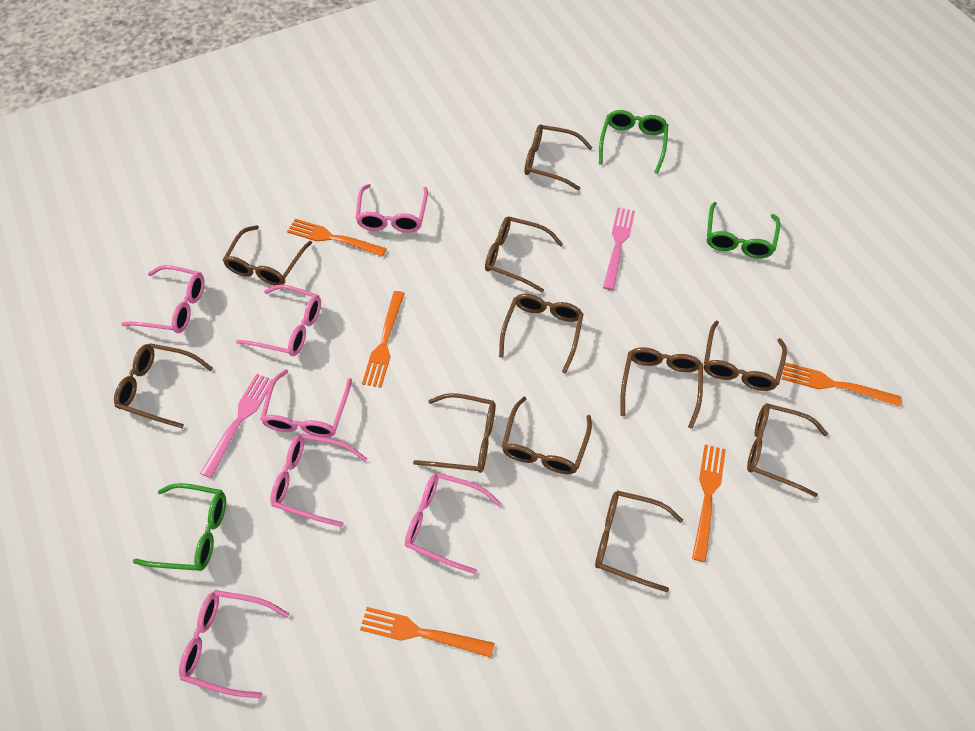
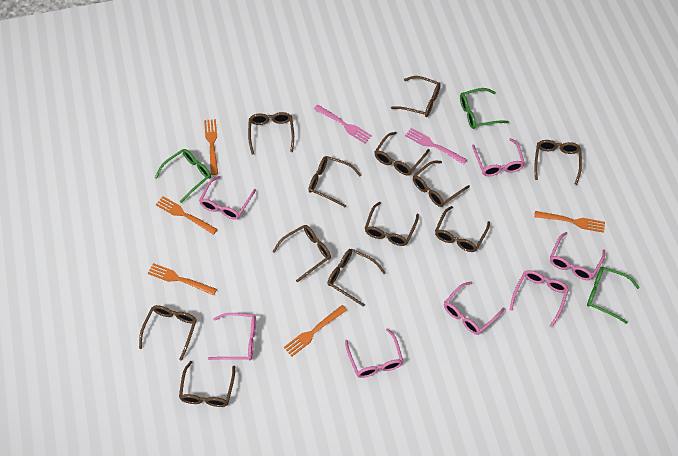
brown glasses: 11 -> 12

